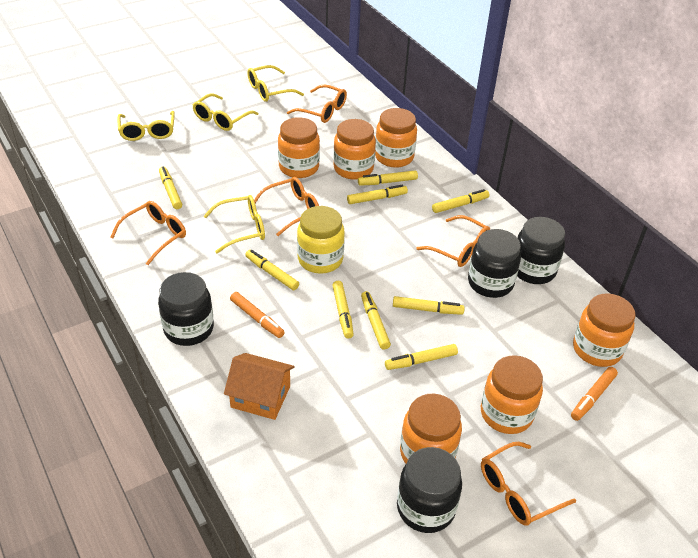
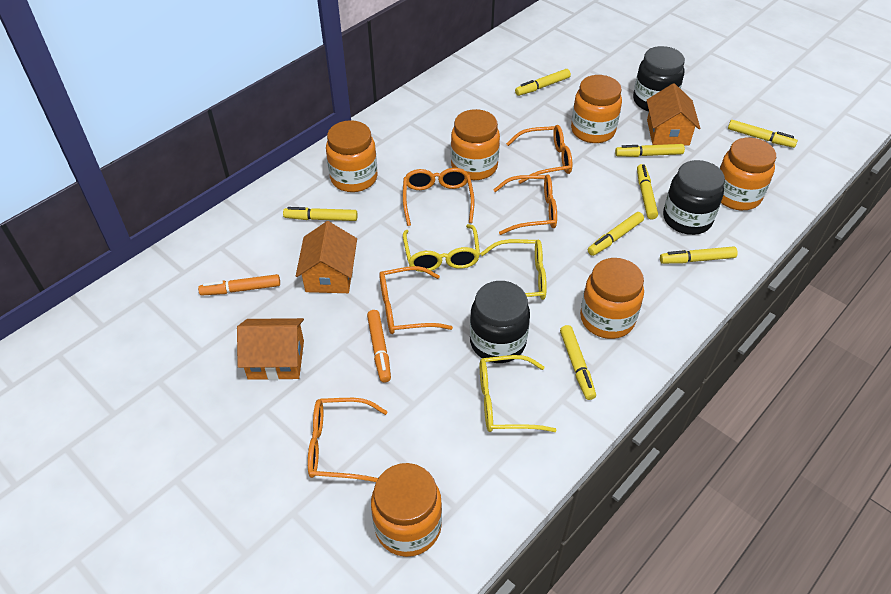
black jar: 4 -> 3
orange house: 1 -> 3
yellow glasses: 4 -> 3
yellow jar: 1 -> 0
yellow marker: 9 -> 8

